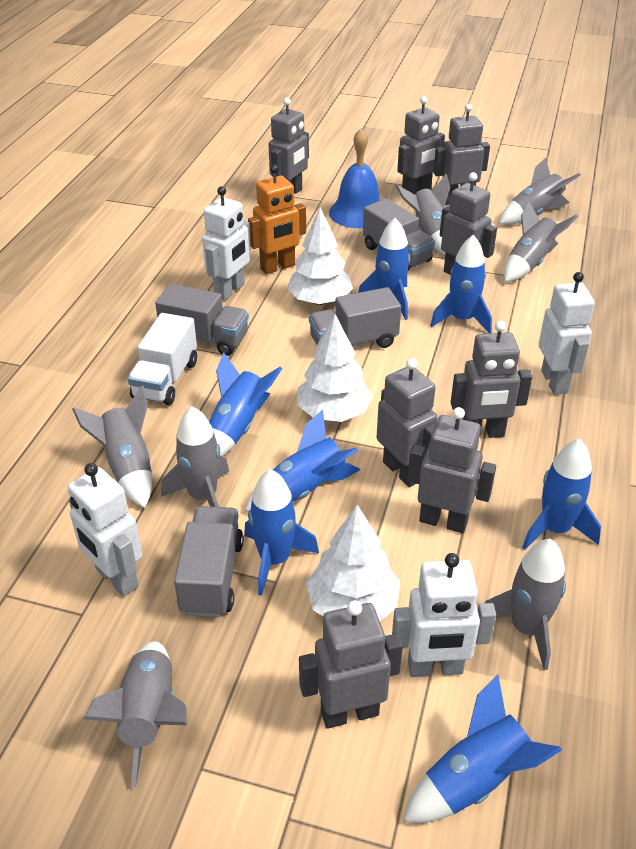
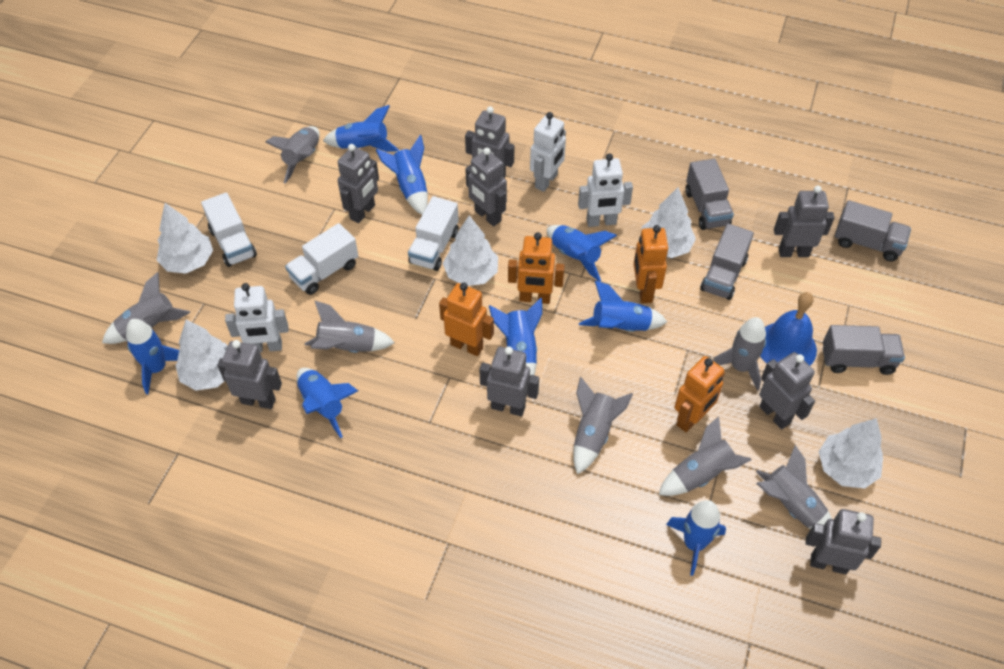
blue rocket: 7 -> 8
orange robot: 1 -> 4
white robot: 4 -> 3
white tree: 3 -> 5
white truck: 1 -> 3

